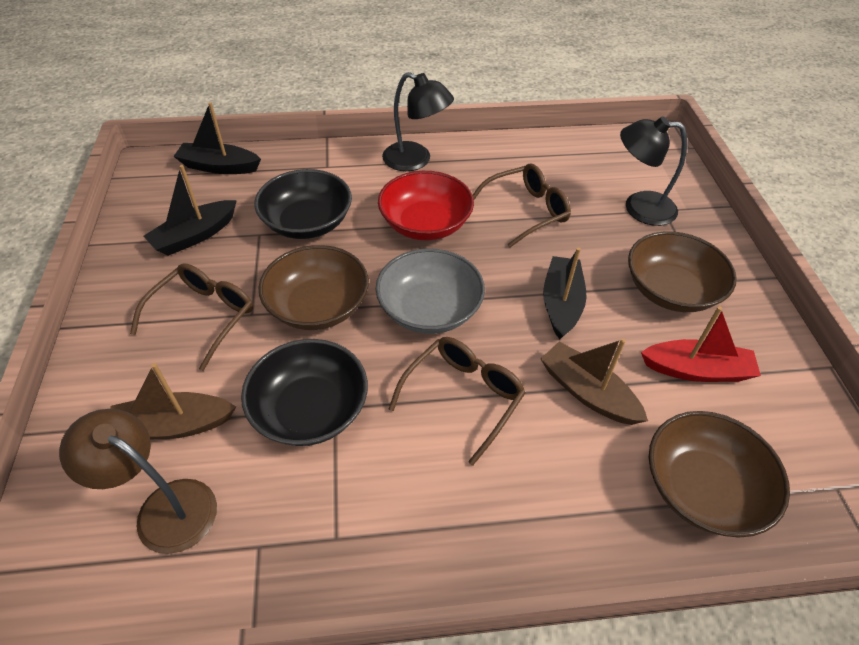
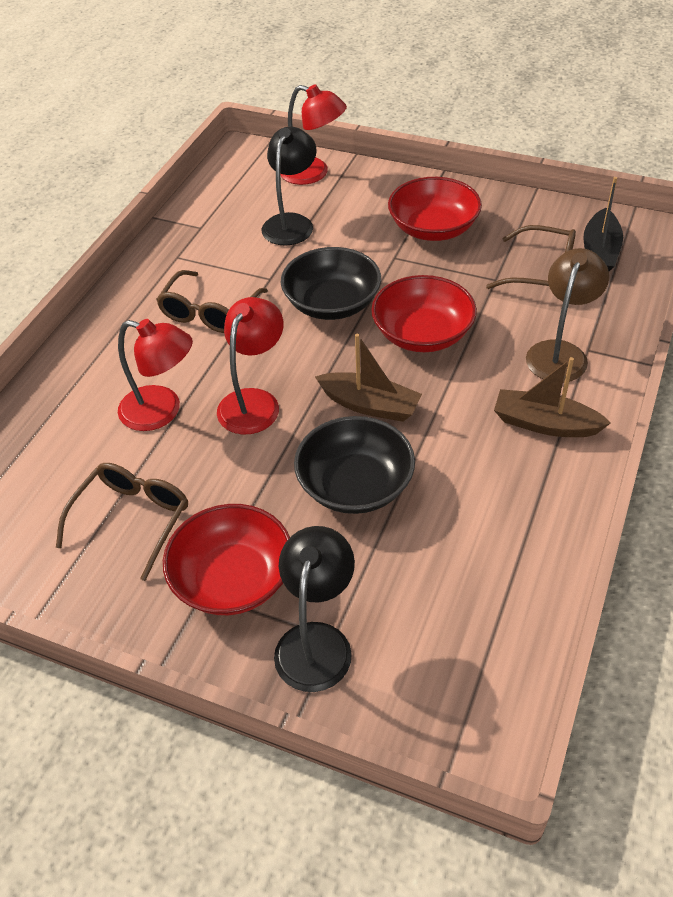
black boat: 3 -> 1
brown bowl: 3 -> 0
grey bowl: 1 -> 0
red boat: 1 -> 0
red bowl: 1 -> 3
red lamp: 0 -> 3

